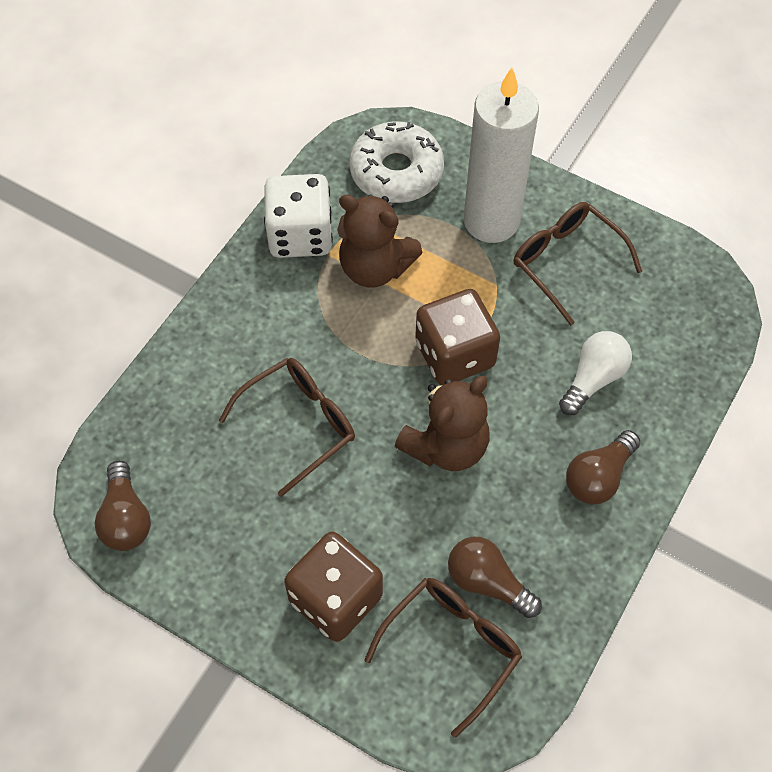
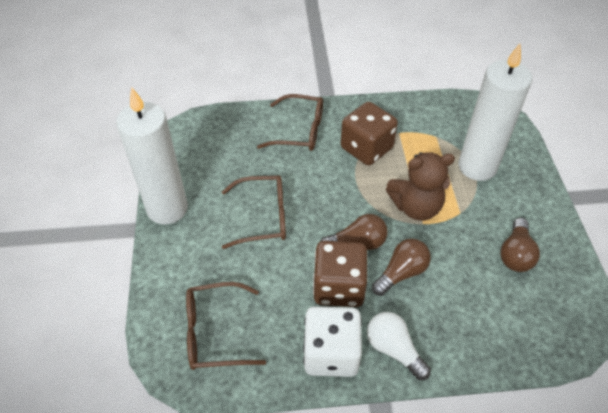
brown teddy bear: 2 -> 1
white candle: 1 -> 2
white donut: 1 -> 0

